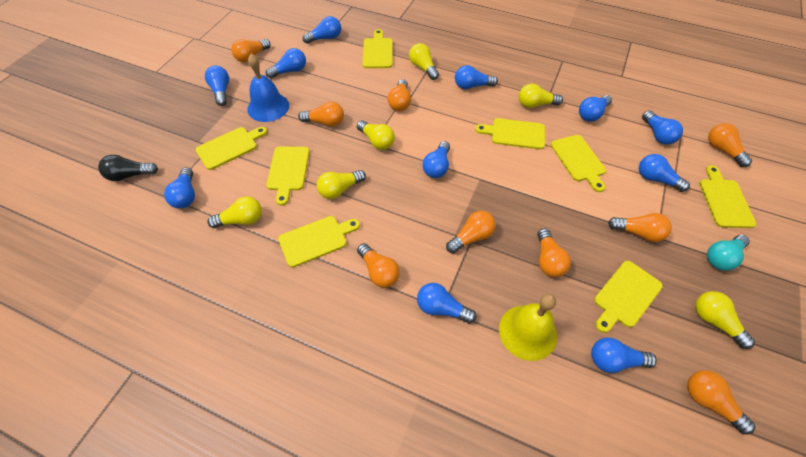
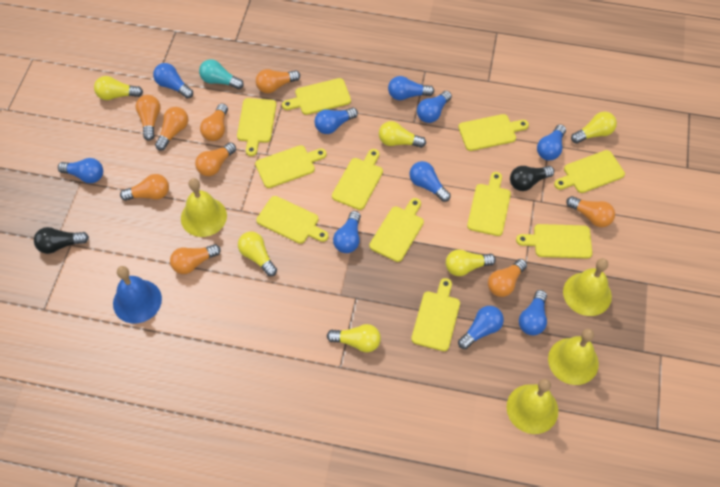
black light bulb: 1 -> 2
blue light bulb: 11 -> 10
yellow bell: 1 -> 4
yellow cutting board: 8 -> 11

